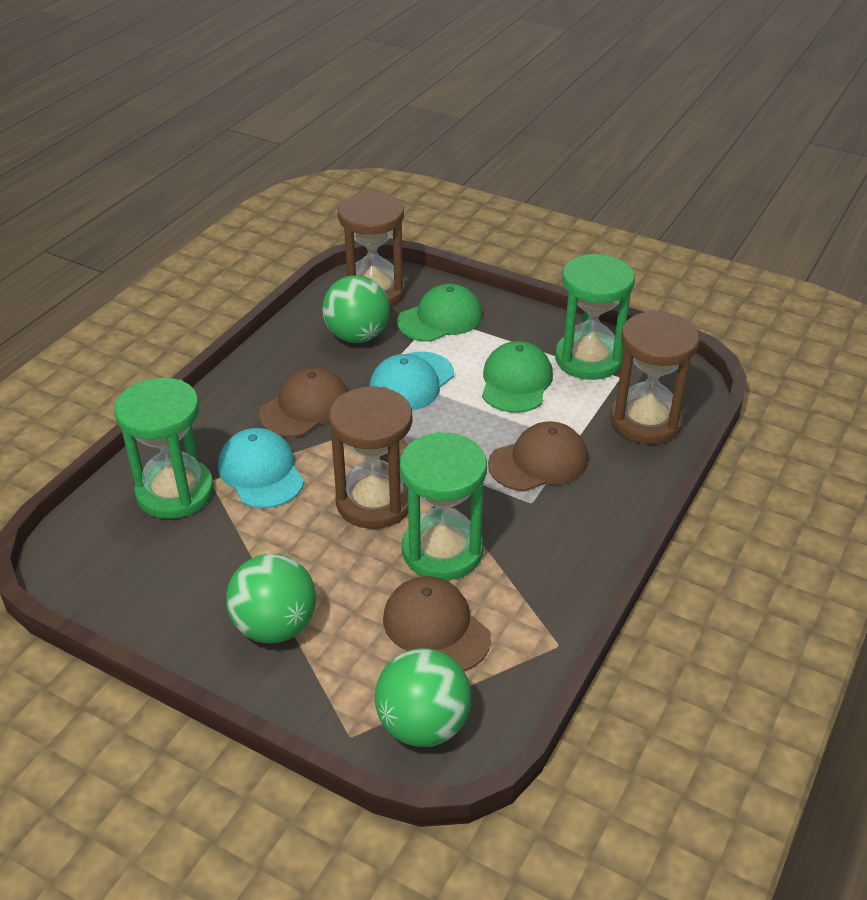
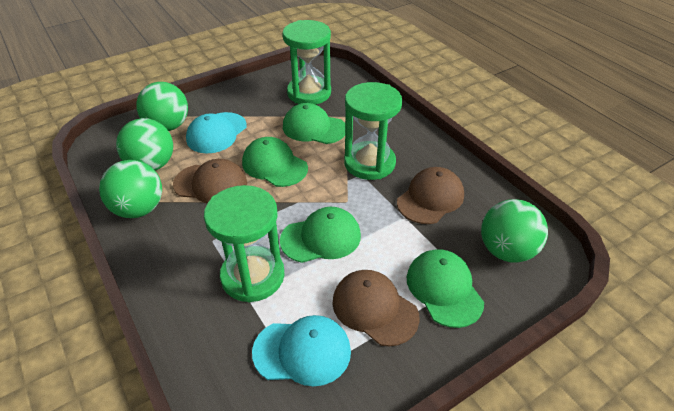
brown hourglass: 3 -> 0
green ball: 3 -> 4
green cap: 2 -> 4

